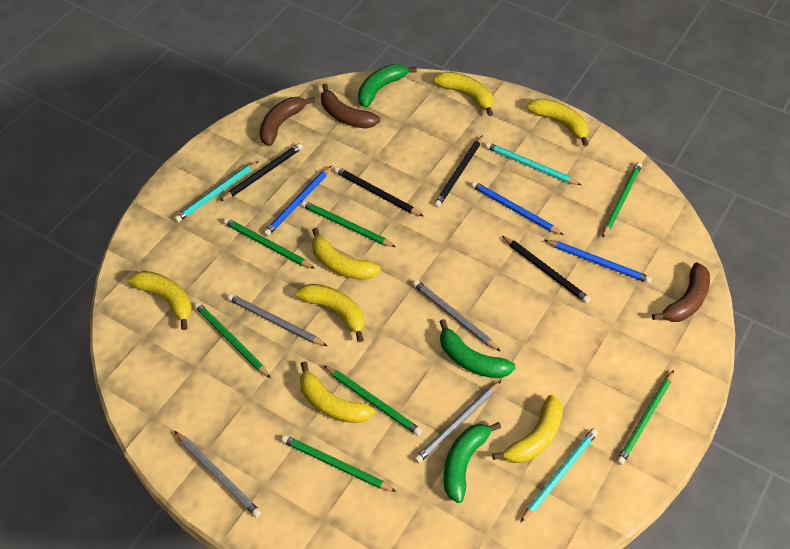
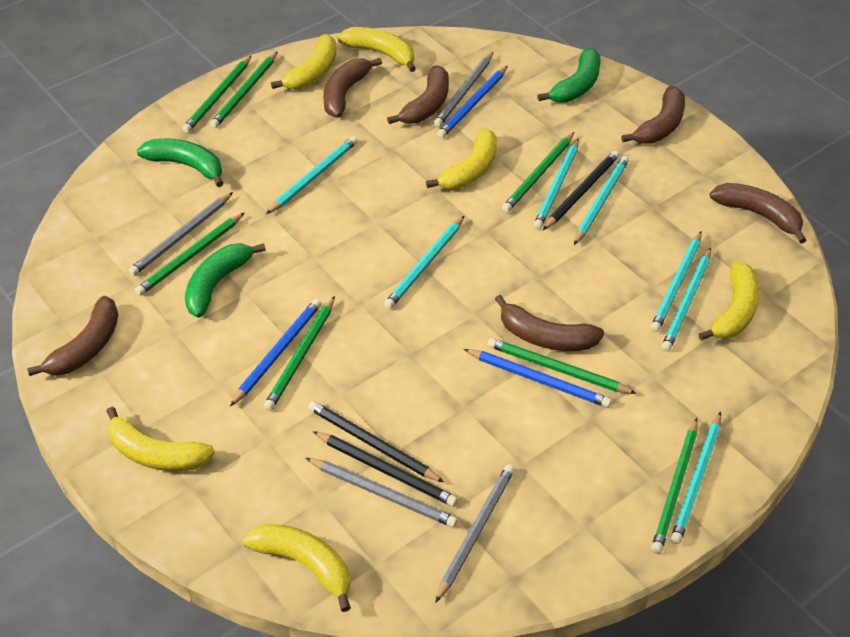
black pencil: 4 -> 3
brown banana: 3 -> 6
turquoise pencil: 3 -> 7
yellow banana: 7 -> 6

